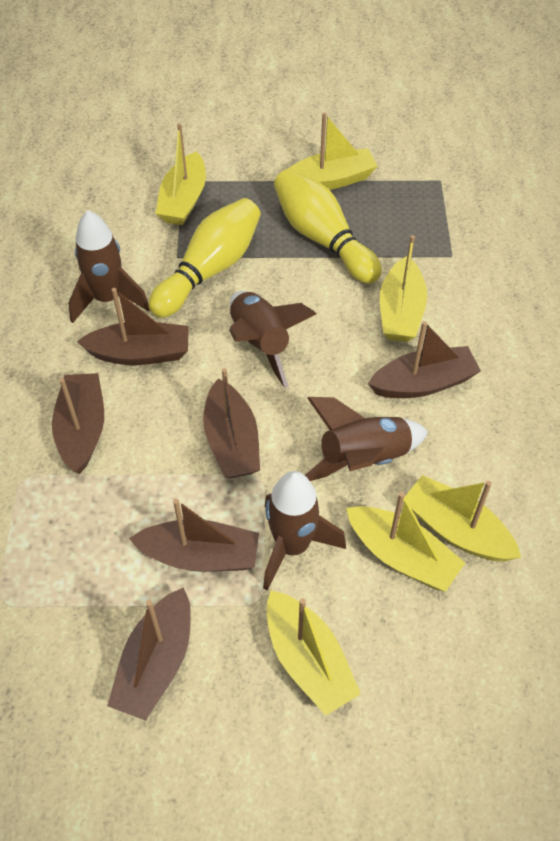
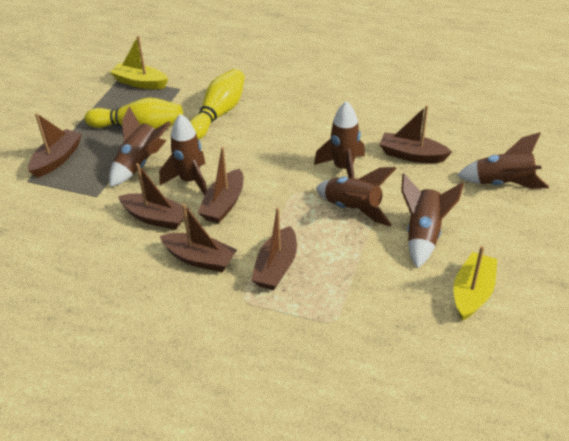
brown rocket: 4 -> 6
yellow boat: 6 -> 2

